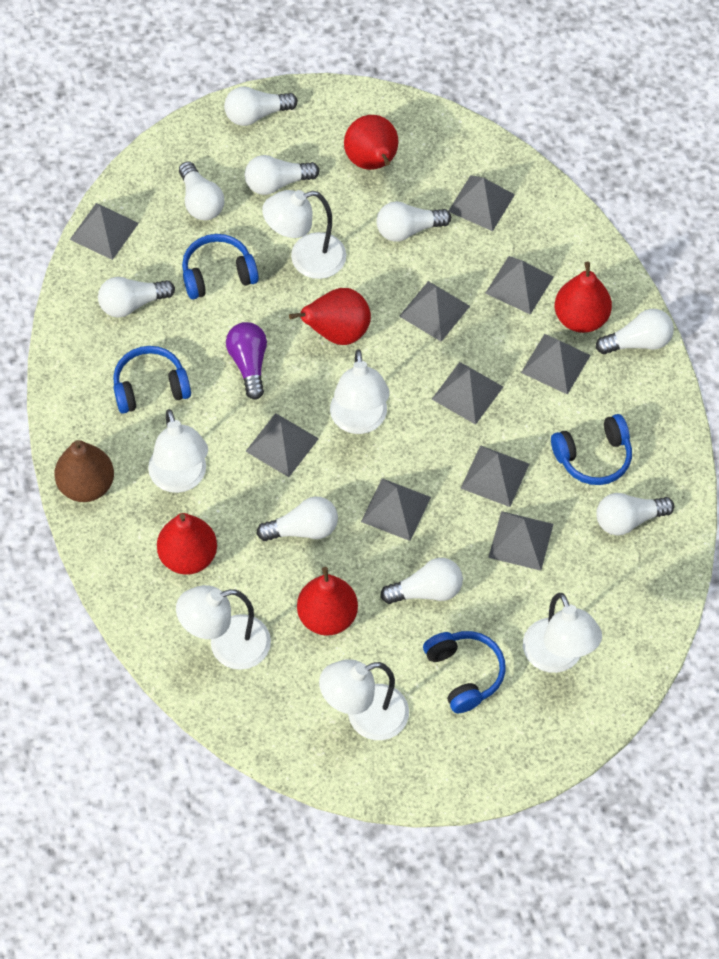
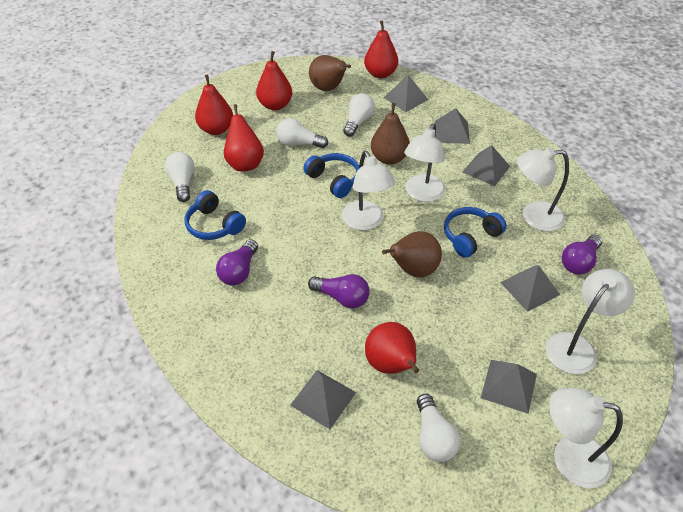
blue headphones: 4 -> 3
brown pear: 1 -> 3
grey pyramid: 10 -> 6
purple light bulb: 1 -> 3
white lamp: 6 -> 5
white light bulb: 9 -> 4

